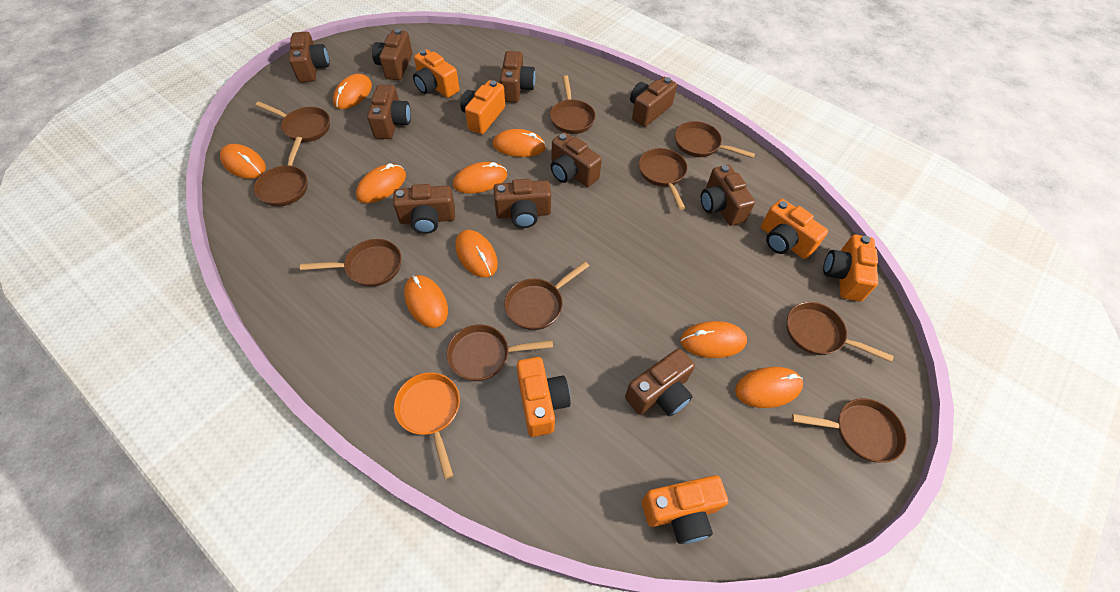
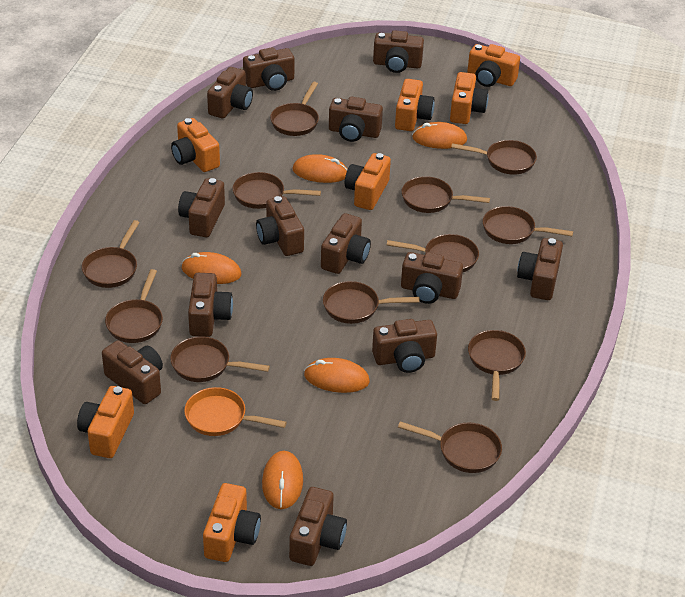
brown camera: 10 -> 13
brown pan: 10 -> 12
orange camera: 6 -> 7
orange mouse: 9 -> 5

